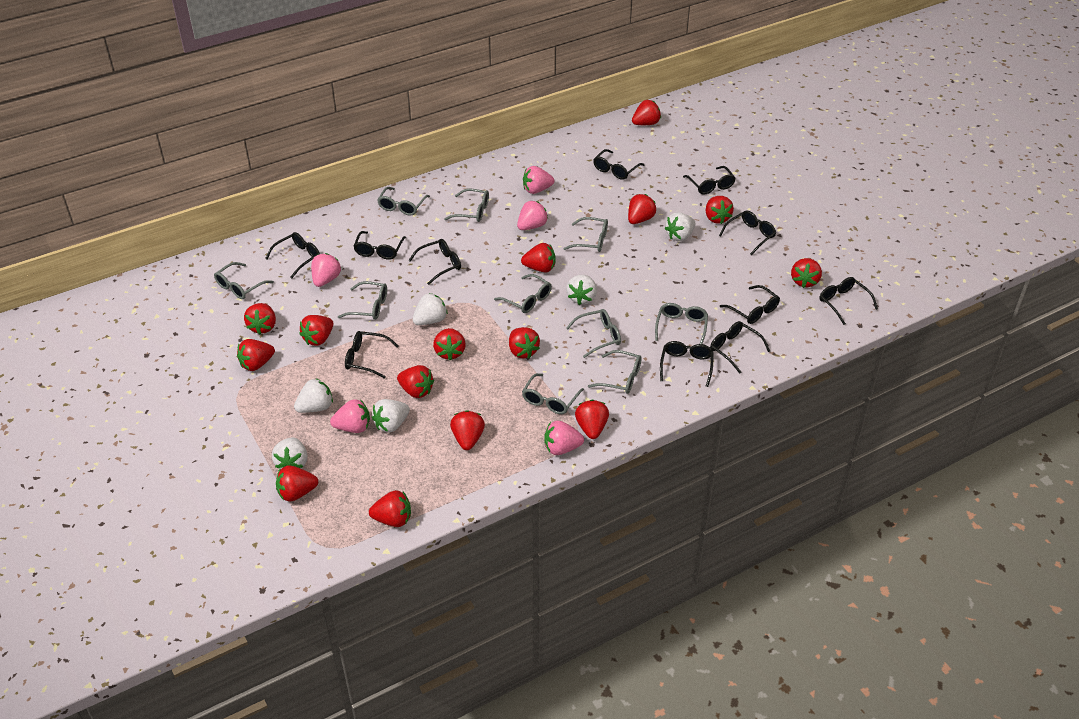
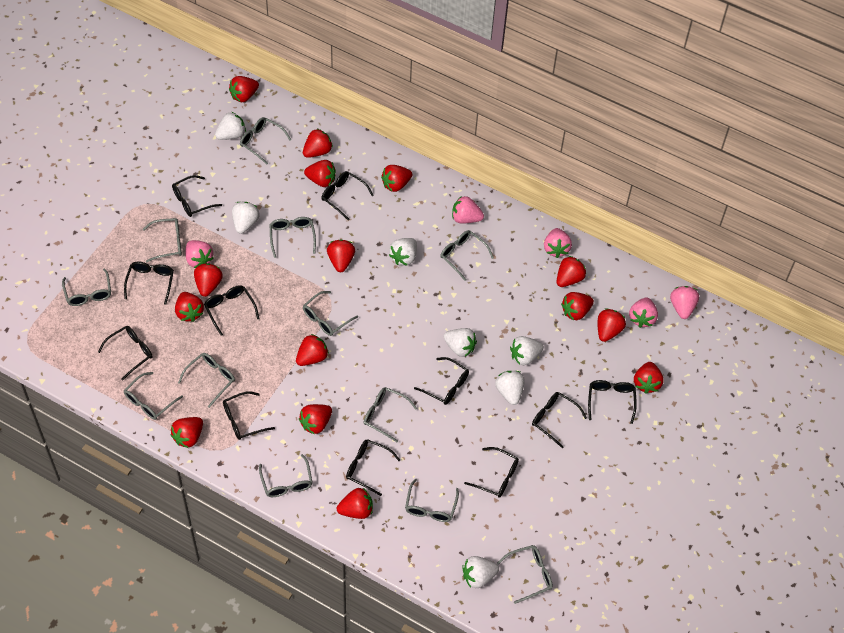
grey glasses: 10 -> 12
white strawberry: 6 -> 7

